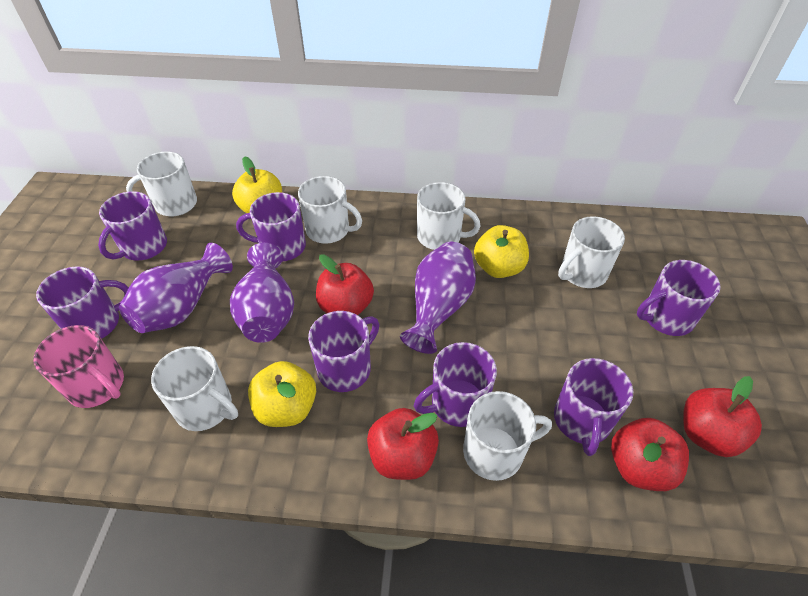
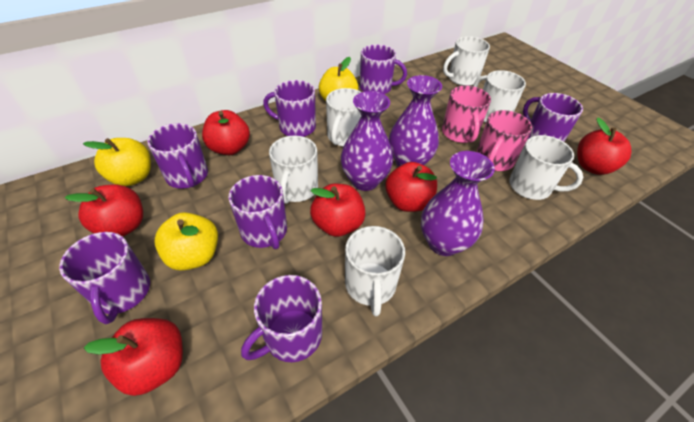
pink mug: 1 -> 2
red apple: 4 -> 6

